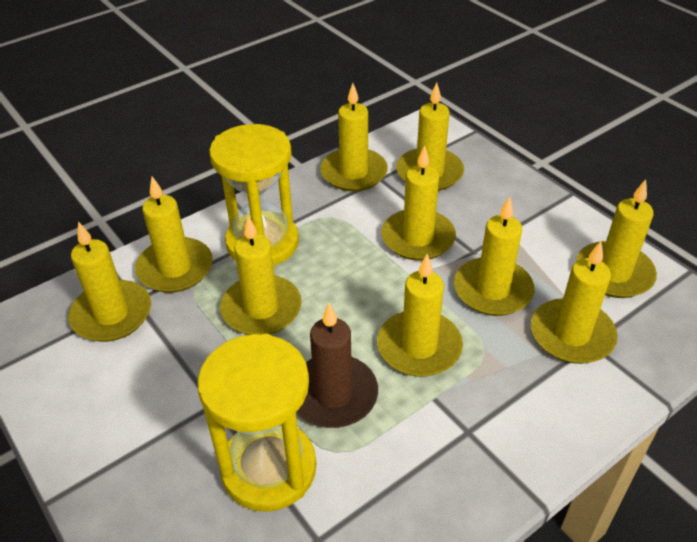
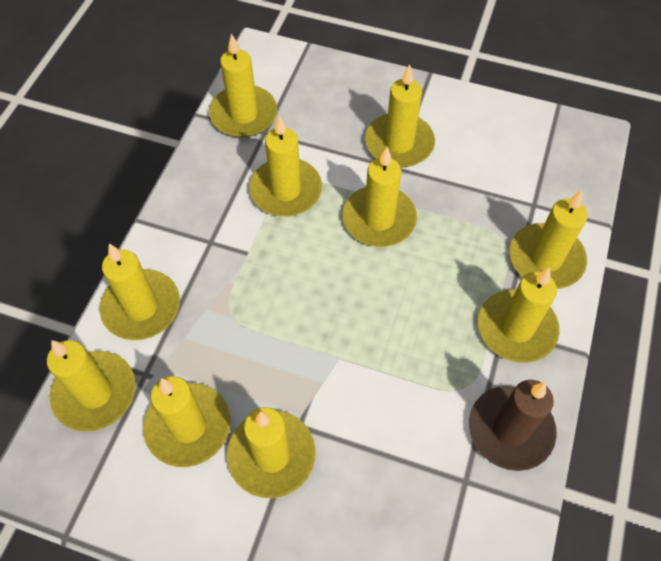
yellow hourglass: 2 -> 0

